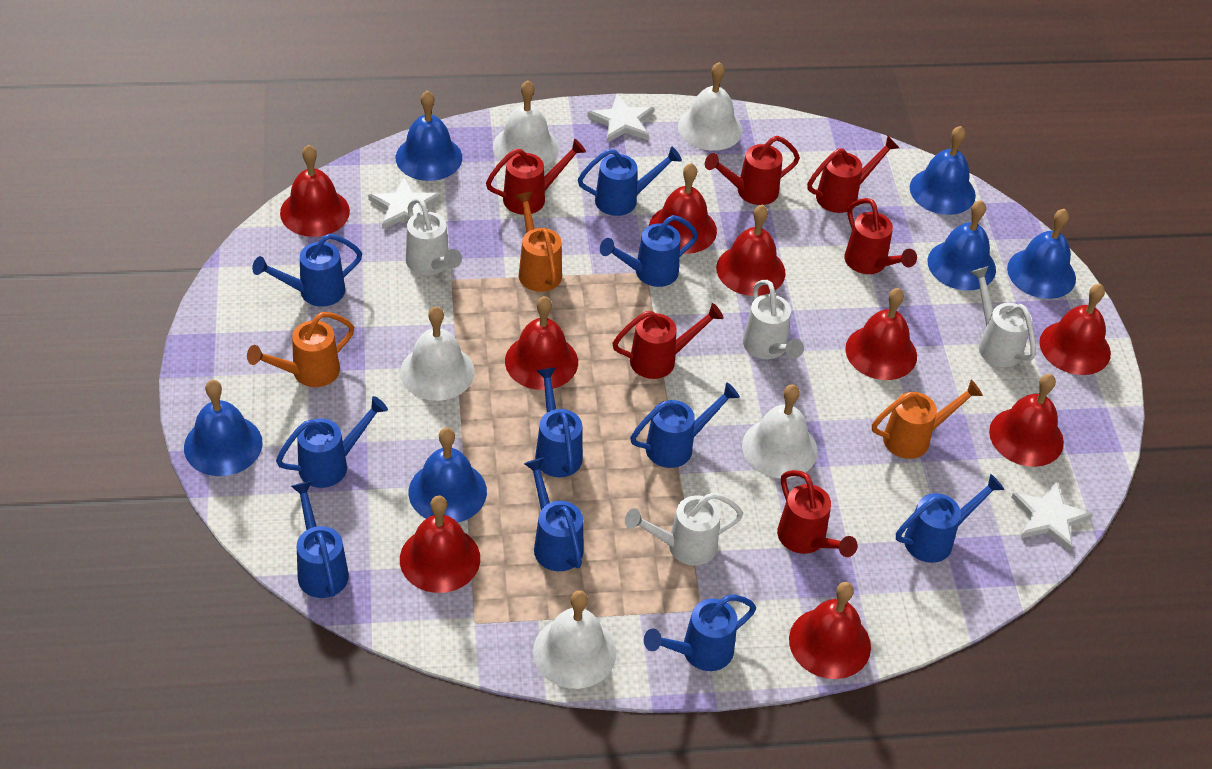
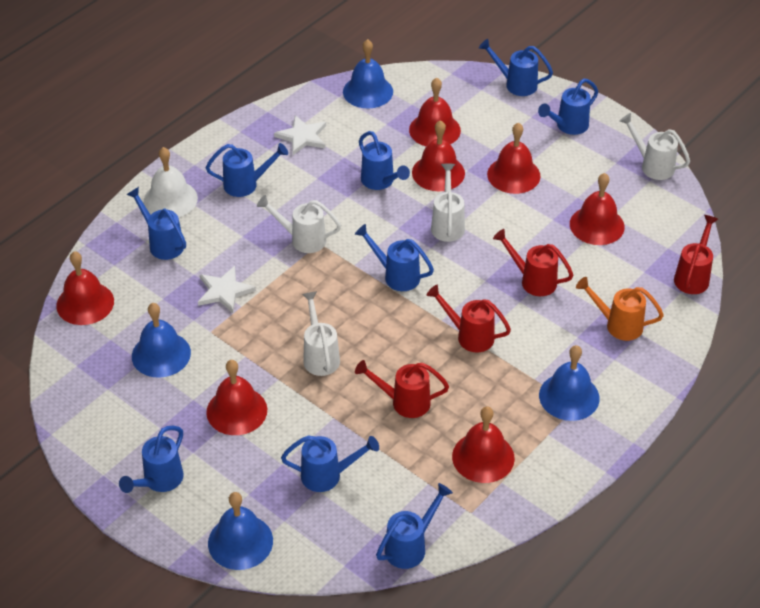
blue bell: 6 -> 4
blue watering can: 10 -> 9
orange watering can: 3 -> 1
red bell: 9 -> 7
red watering can: 6 -> 4
white bell: 5 -> 1
white star: 3 -> 2

